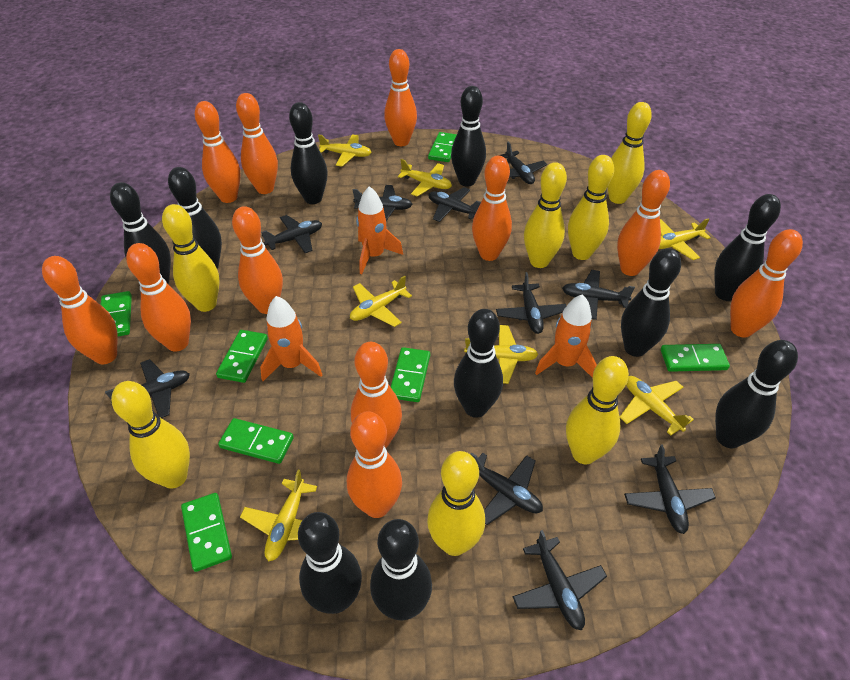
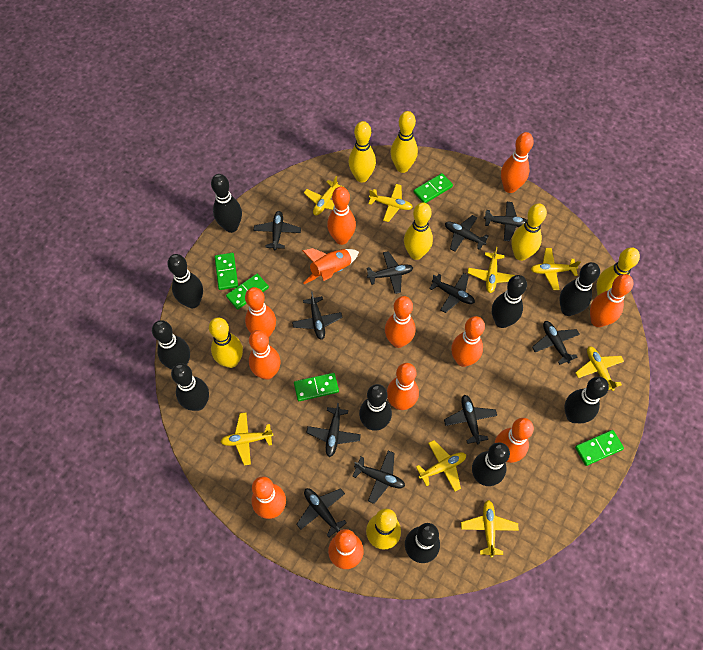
black plane: 10 -> 11
green domino: 7 -> 5
orange rocket: 3 -> 1
yellow plane: 7 -> 8

